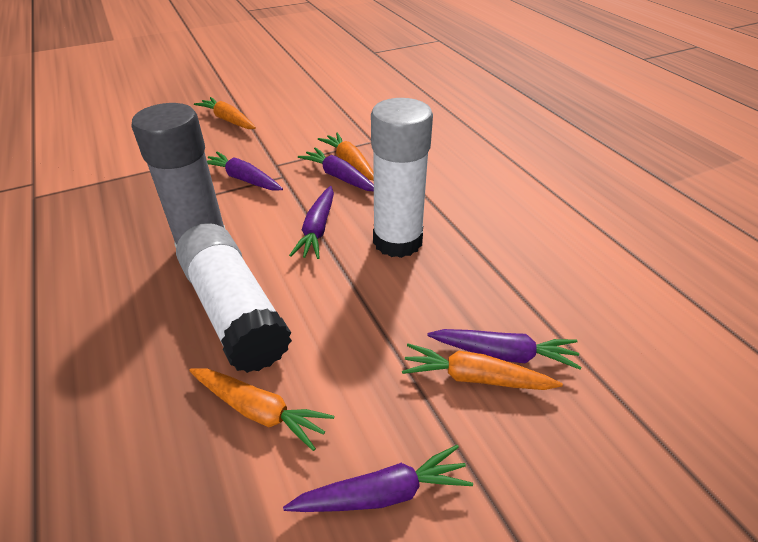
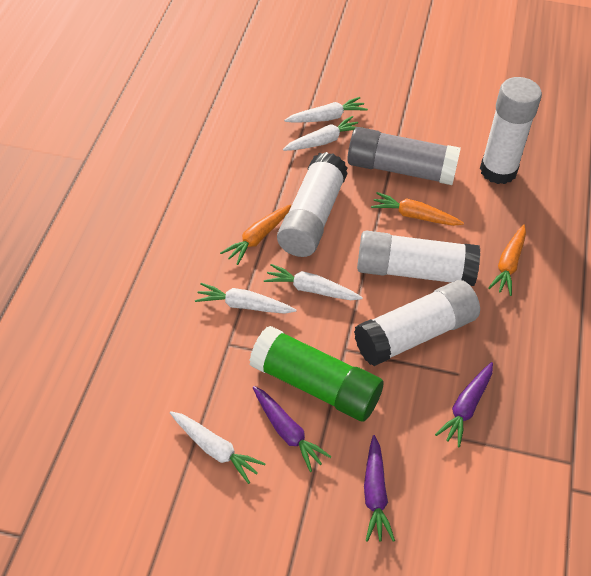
green glue stick: 0 -> 1
orange carrot: 4 -> 3
purple carrot: 5 -> 3
white carrot: 0 -> 5
white glue stick: 2 -> 4

